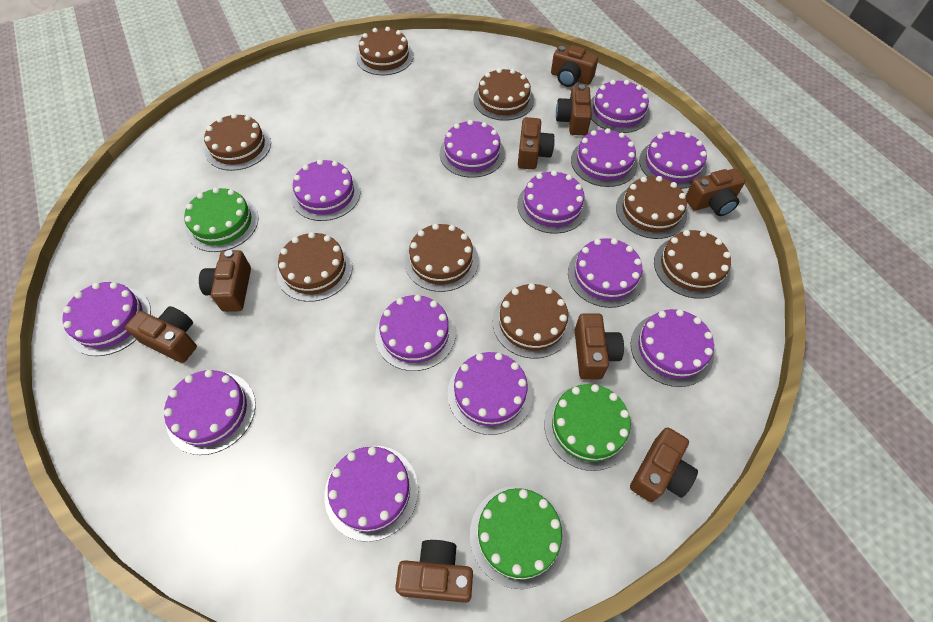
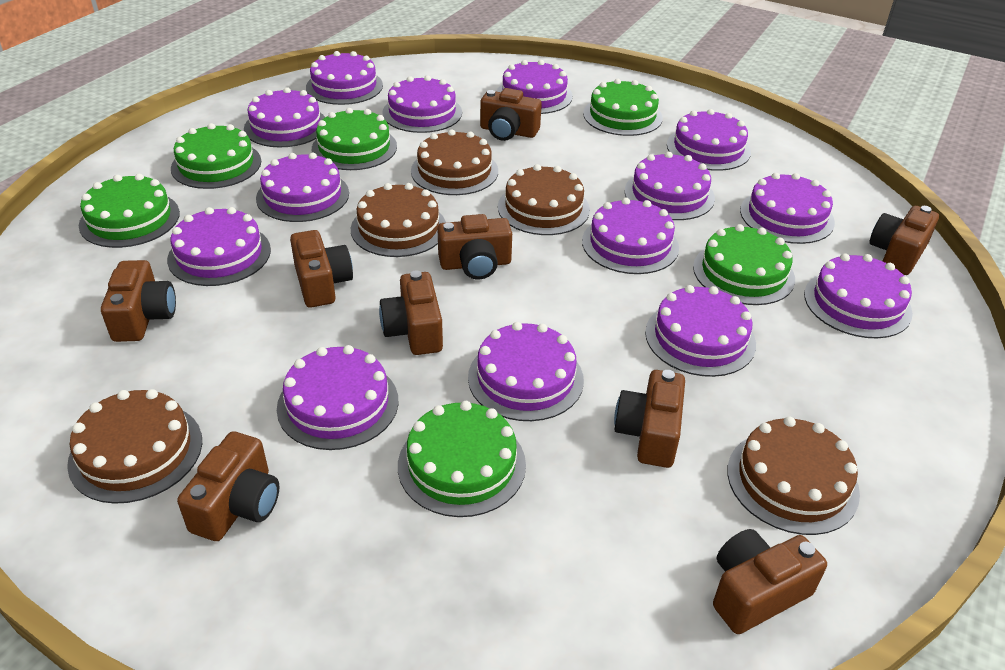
brown cake: 8 -> 5
green cake: 3 -> 6
purple cake: 13 -> 14

